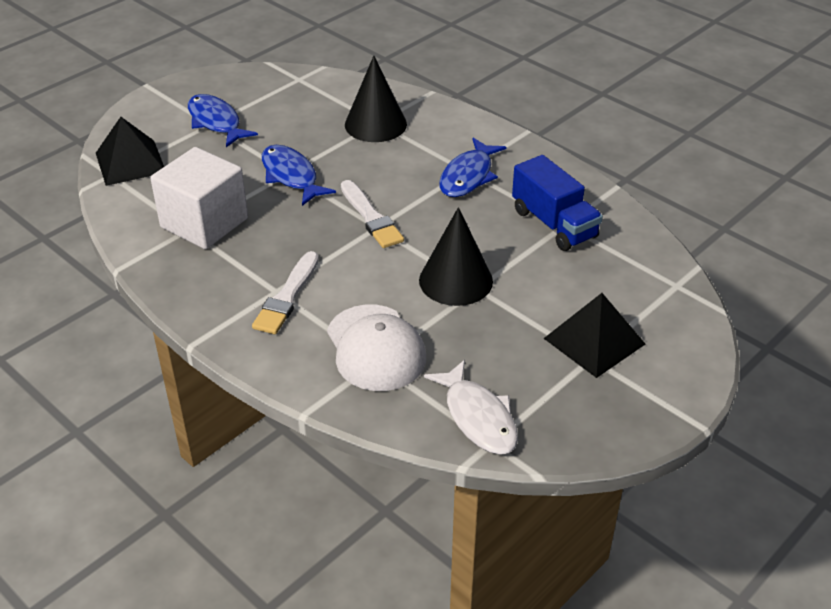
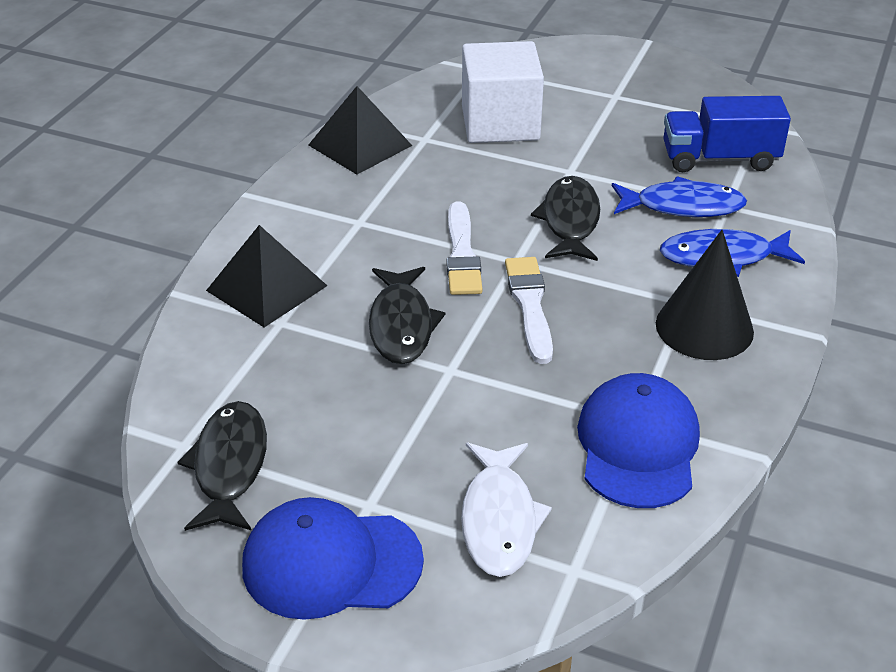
black cone: 2 -> 1
black fish: 0 -> 3
blue cap: 0 -> 2
blue fish: 3 -> 2
white cap: 1 -> 0

